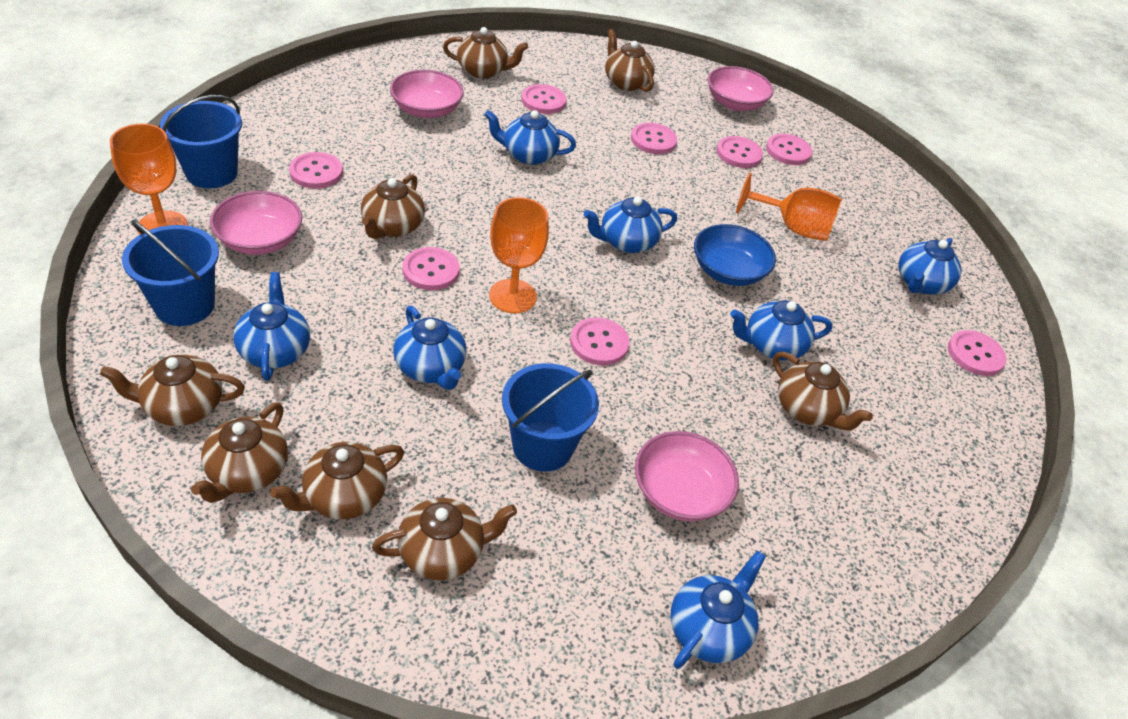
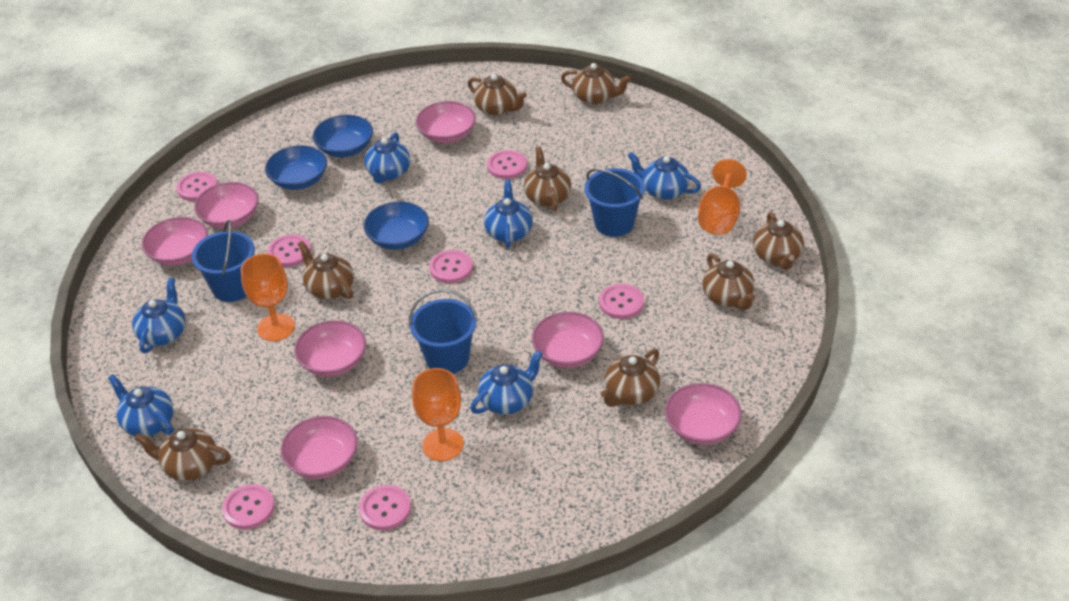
blue bowl: 1 -> 3
blue teapot: 7 -> 6
pink bowl: 4 -> 7
pink button: 8 -> 7

